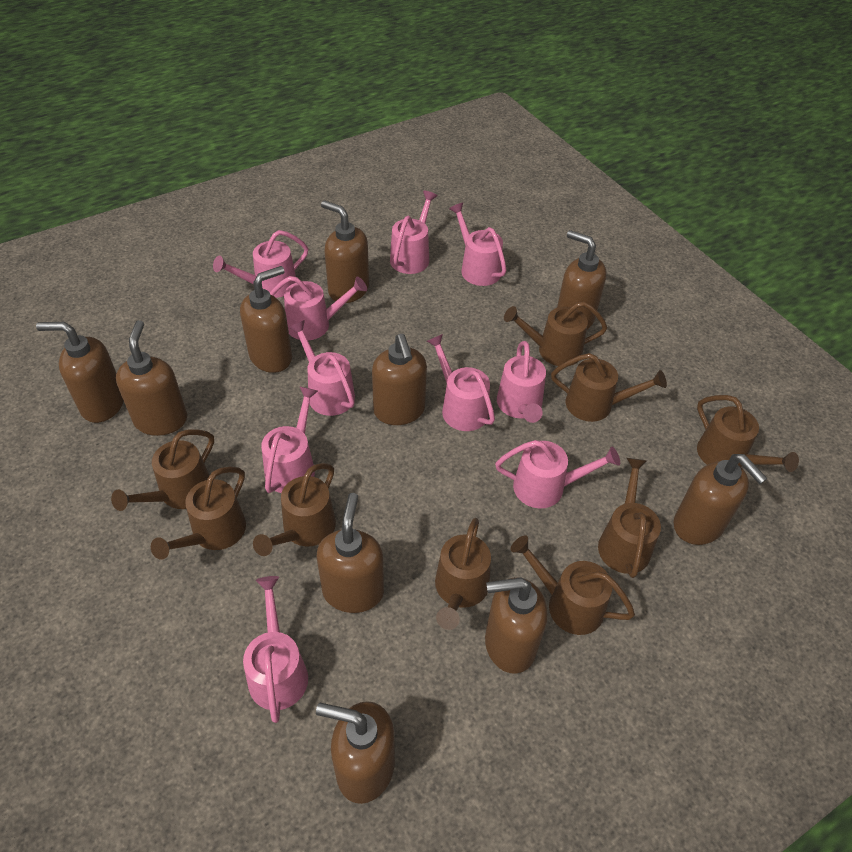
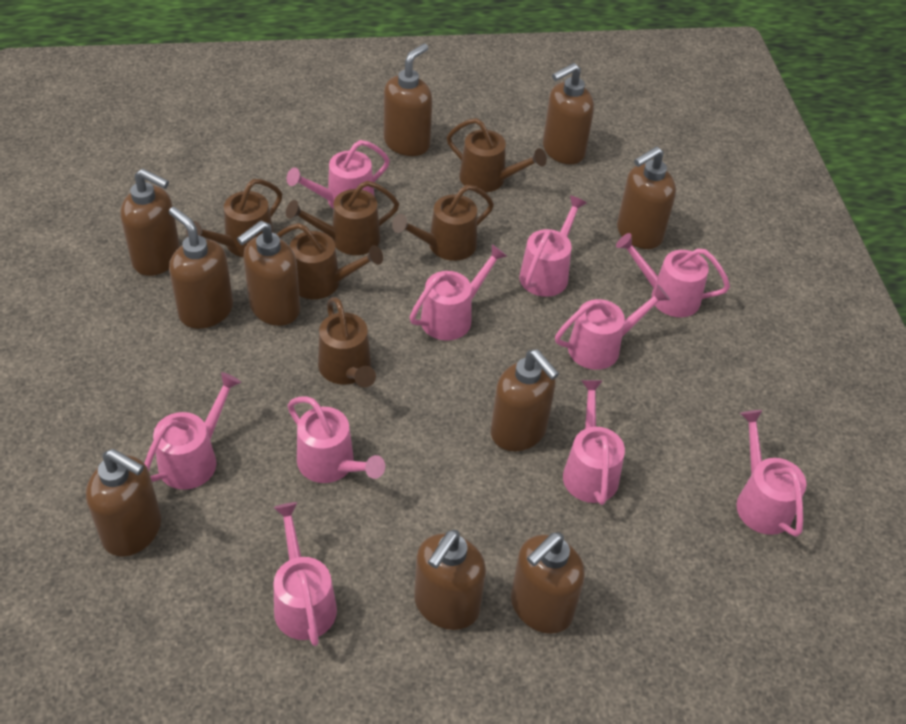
brown watering can: 9 -> 6

